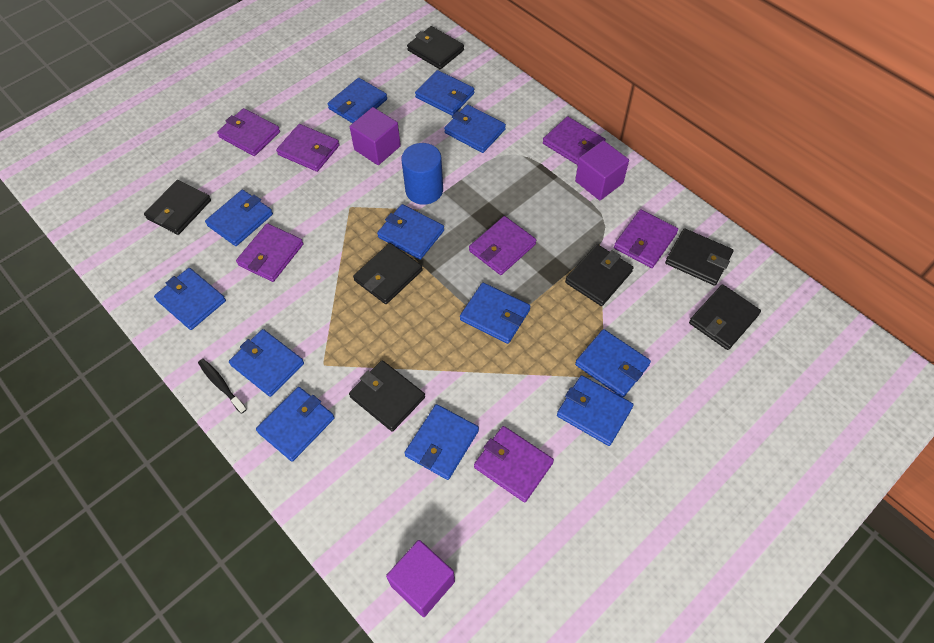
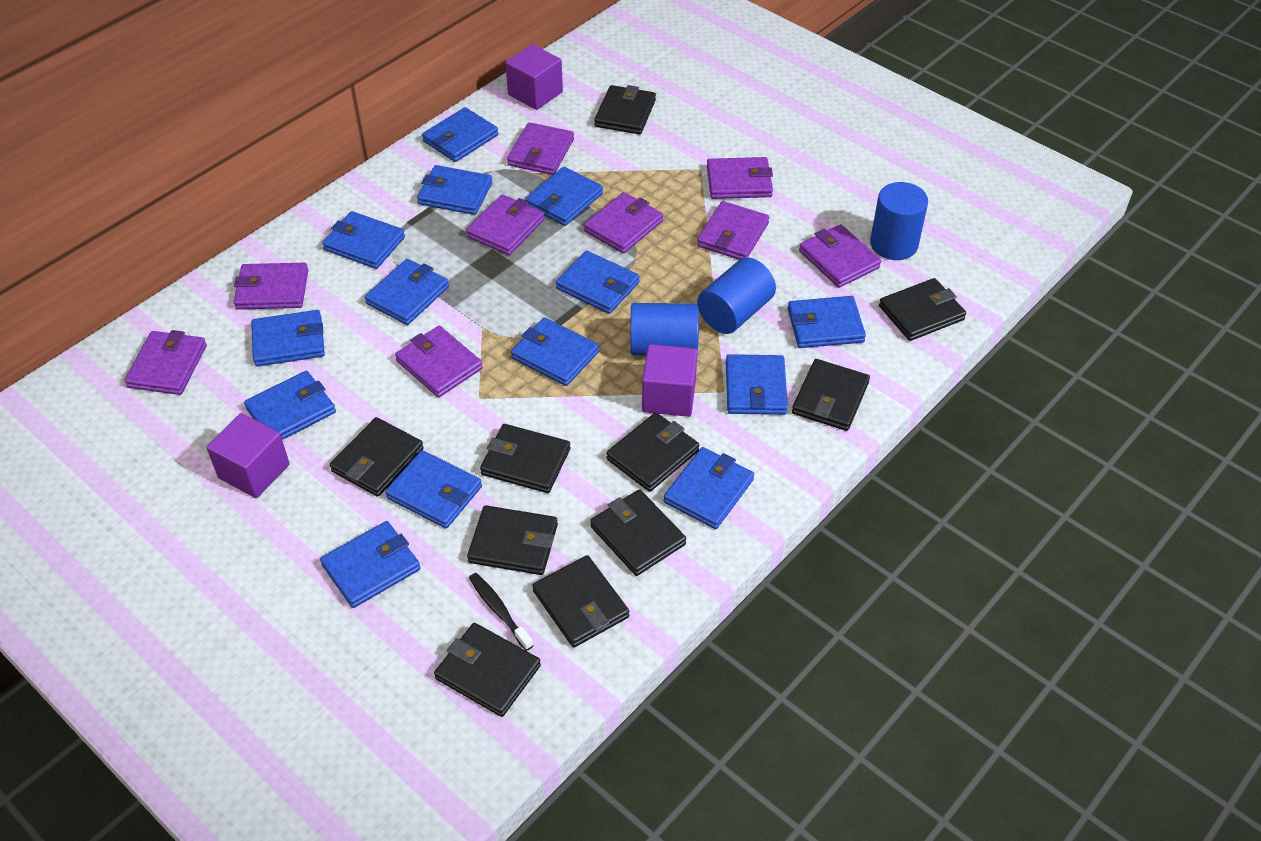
black wallet: 7 -> 10
blue cylinder: 1 -> 3
blue wallet: 12 -> 14
purple wallet: 7 -> 9

